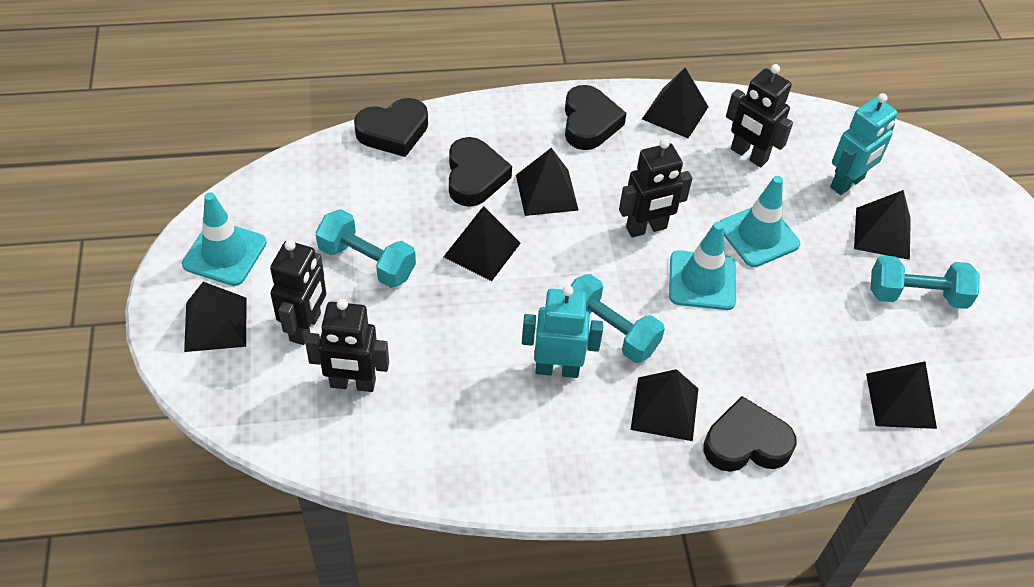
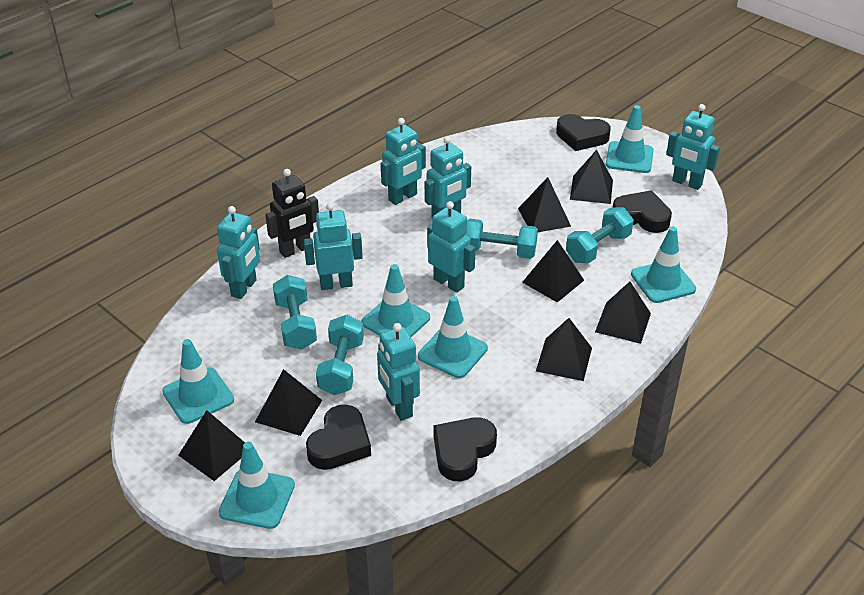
black robot: 4 -> 1
turquoise dumbbell: 3 -> 4
turquoise robot: 2 -> 7
turquoise traffic cone: 3 -> 6

